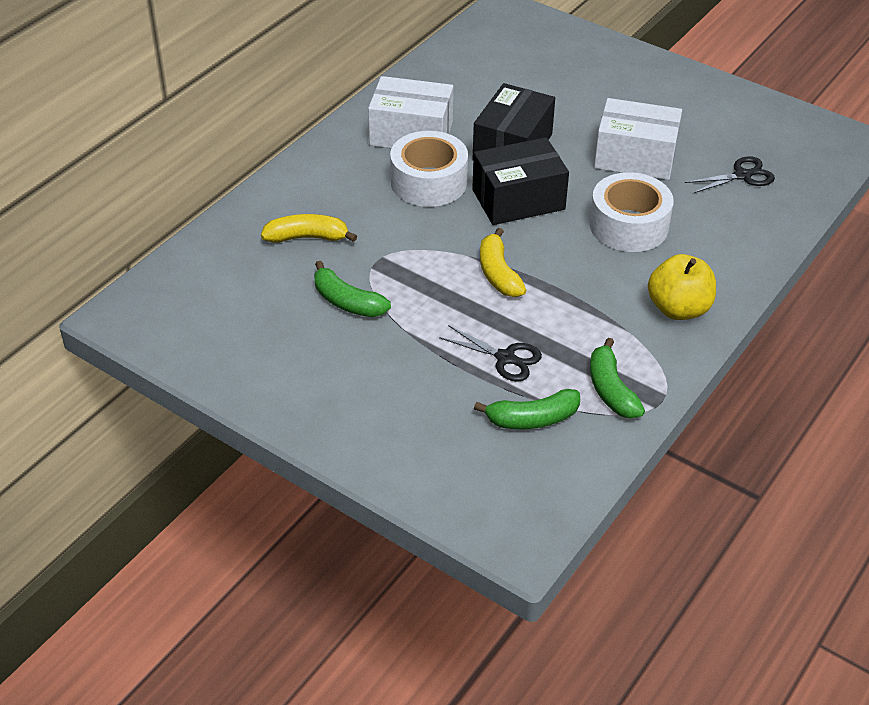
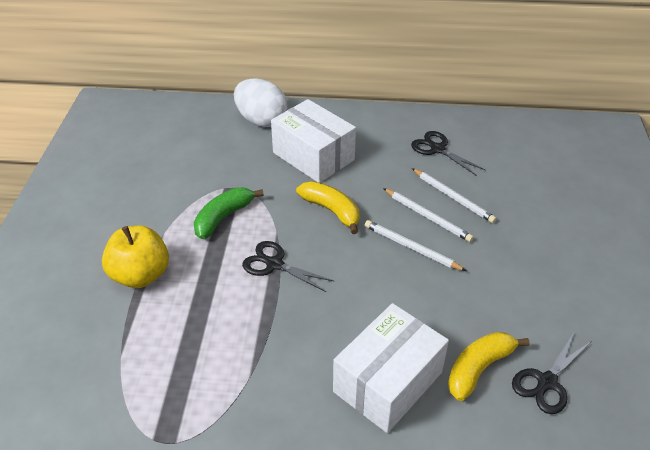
black box: 2 -> 0
black scissors: 2 -> 3
green banana: 3 -> 1
white egg: 0 -> 1
white pencil: 0 -> 3
white tape: 2 -> 0

